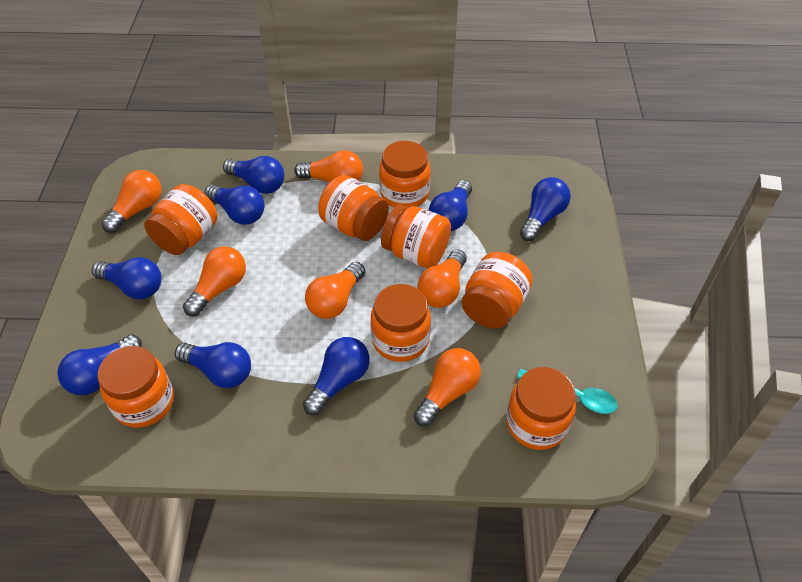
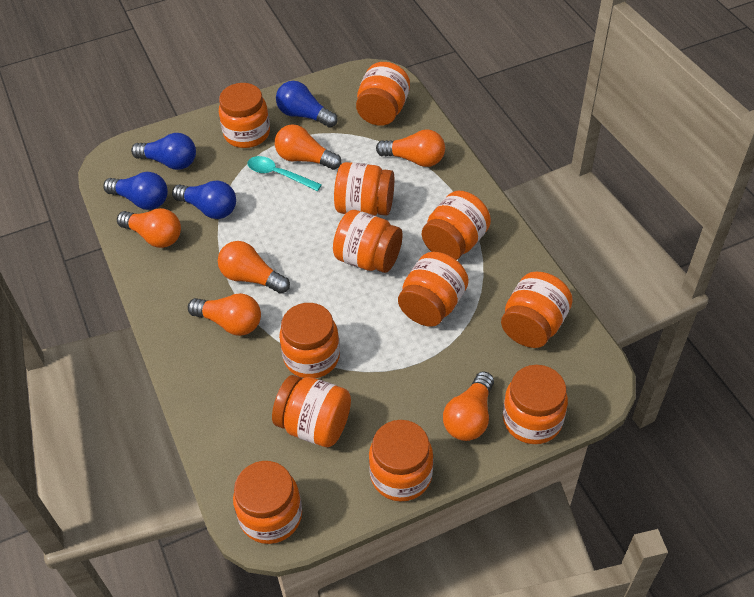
blue light bulb: 8 -> 4
orange jar: 8 -> 12

